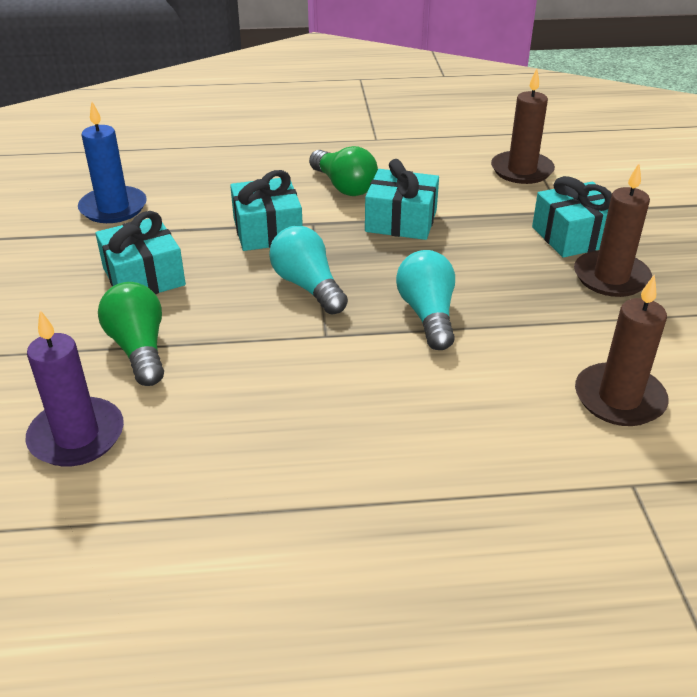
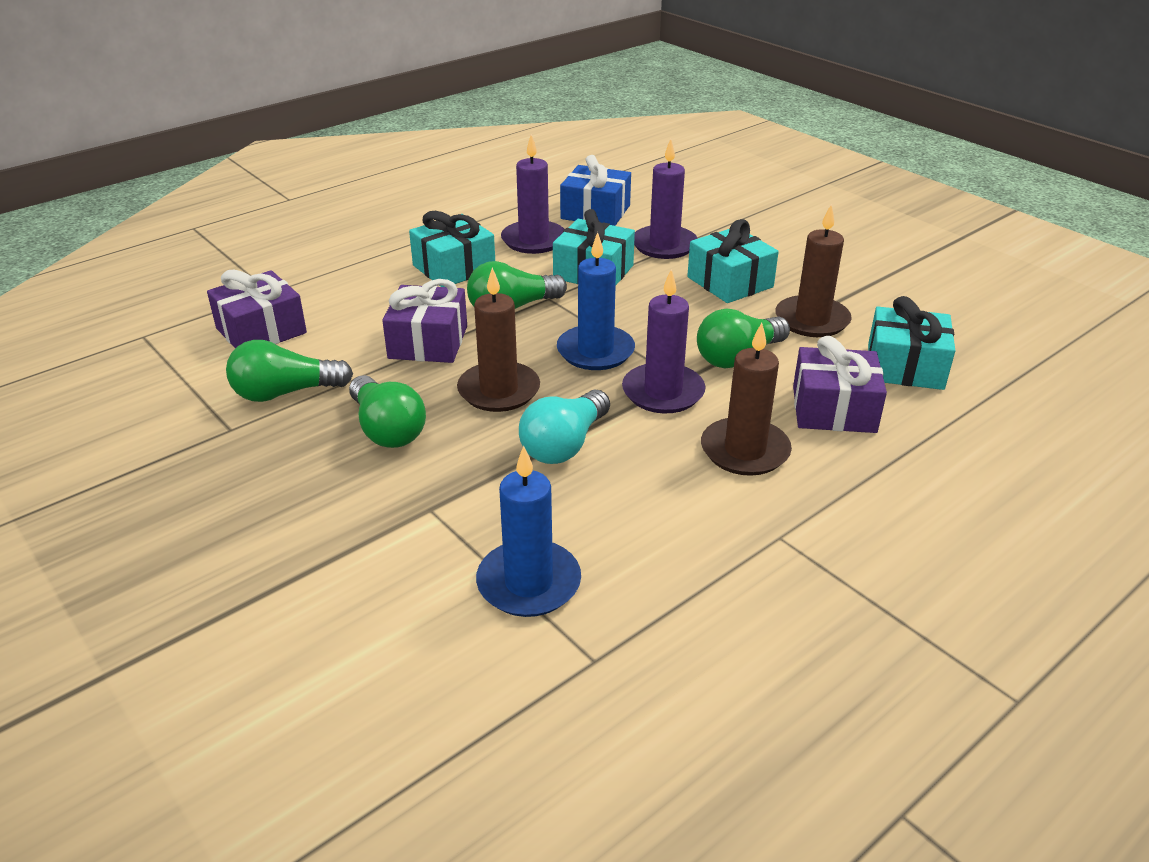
blue candle: 1 -> 2
blue gift: 0 -> 1
green light bulb: 2 -> 4
purple candle: 1 -> 3
purple gift: 0 -> 3
turquoise light bulb: 2 -> 1

